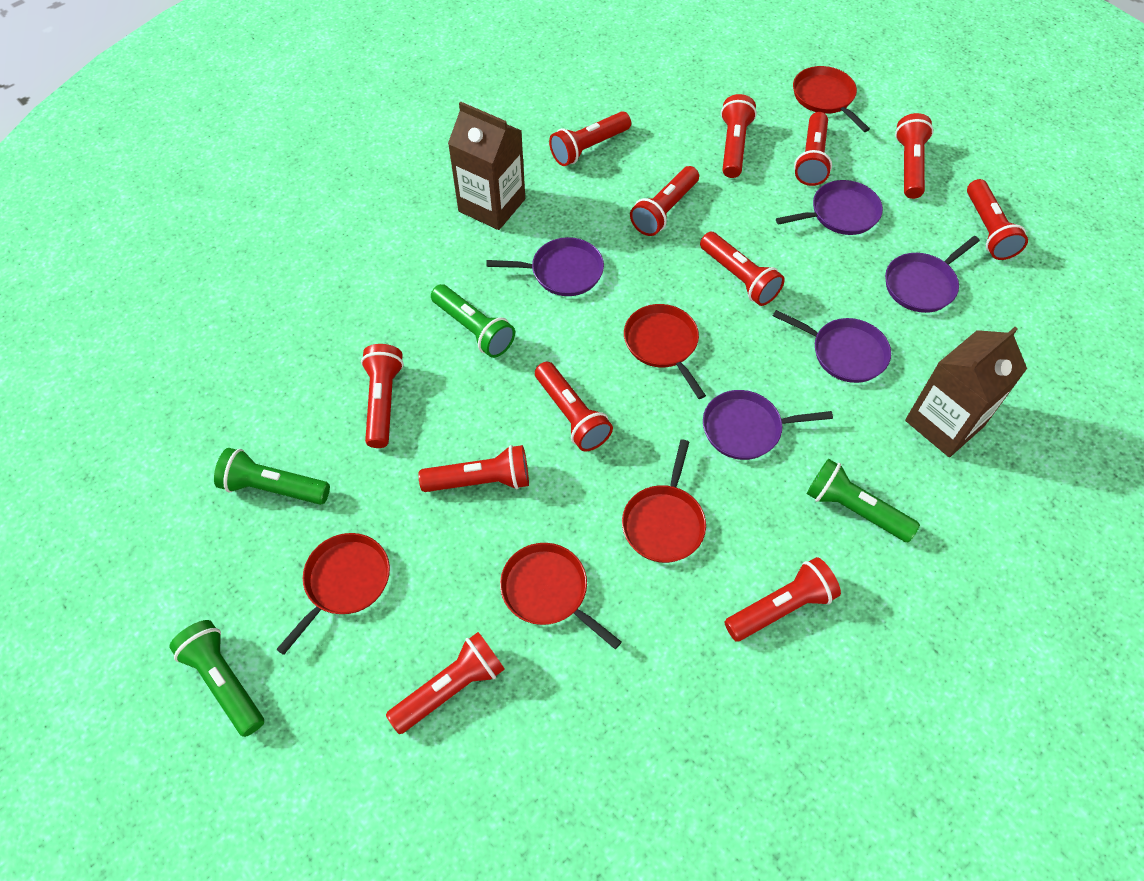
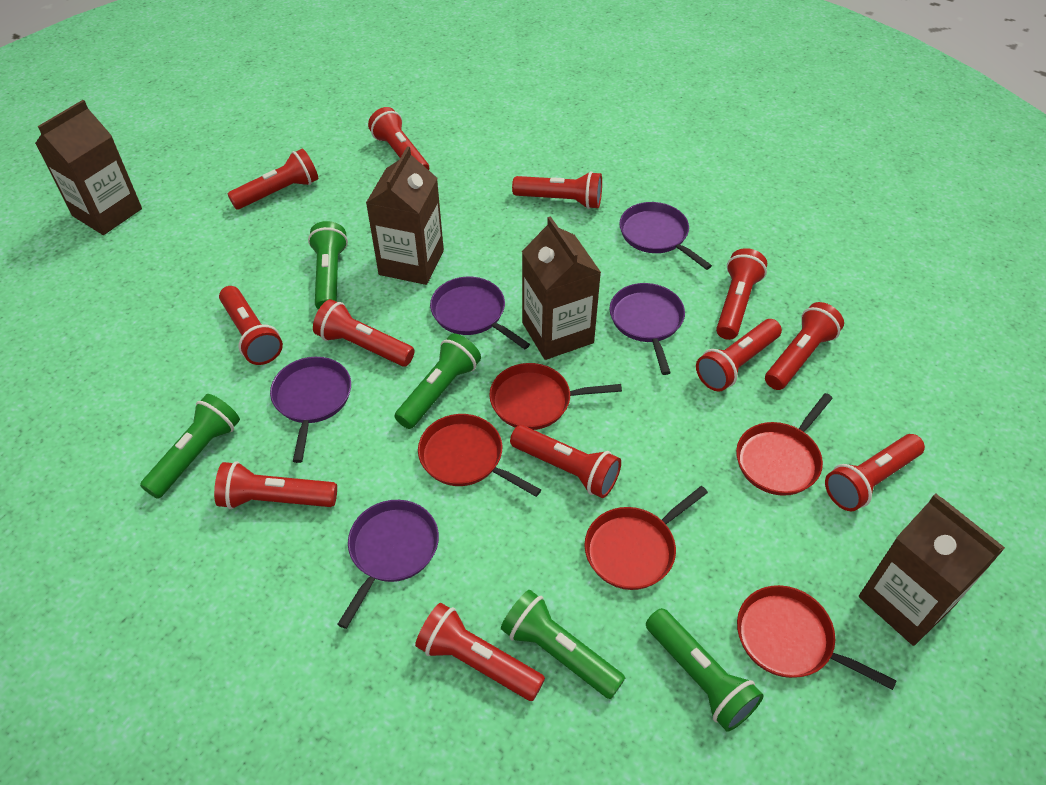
brown carton: 2 -> 4
green flashlight: 4 -> 5

